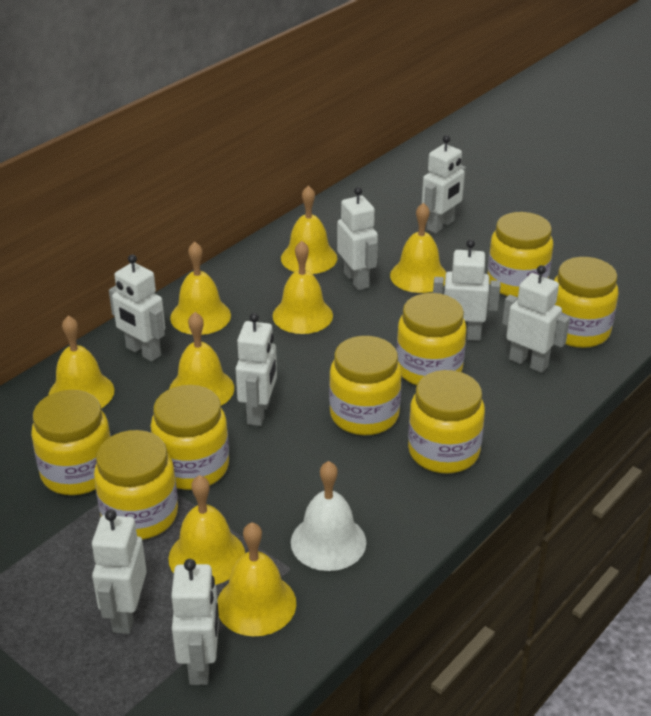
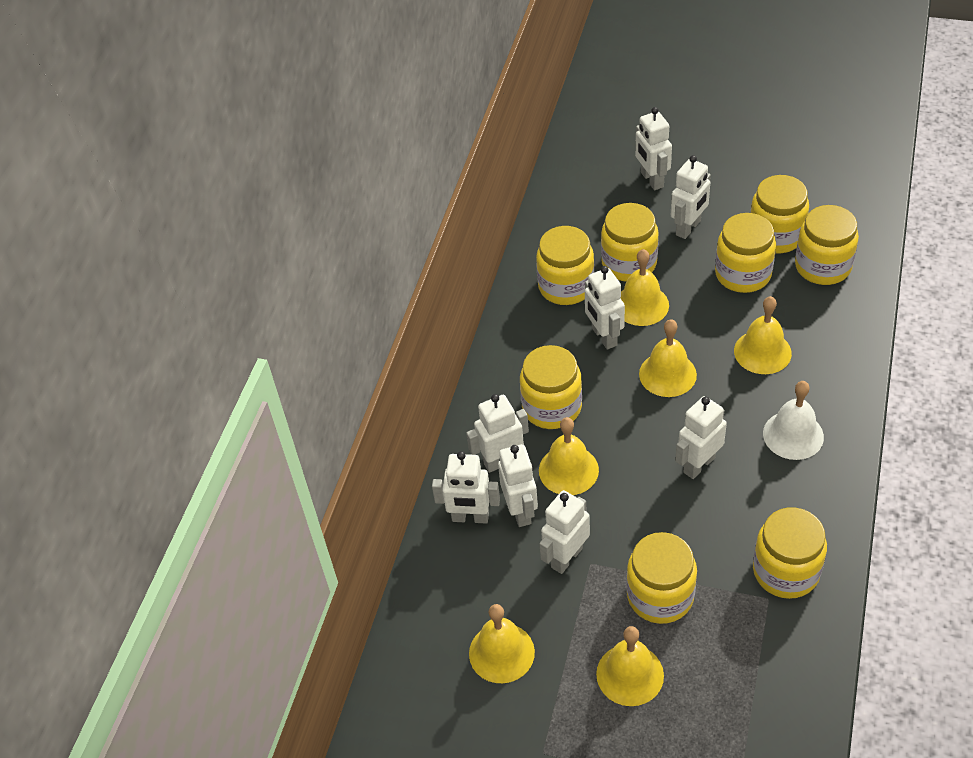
yellow bell: 8 -> 6

